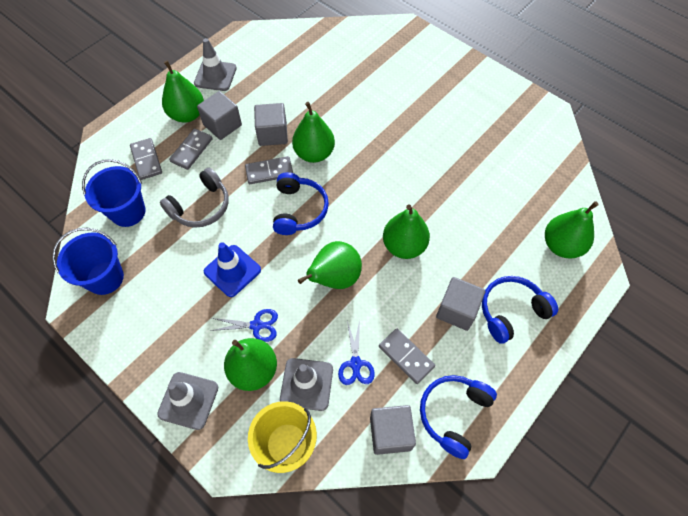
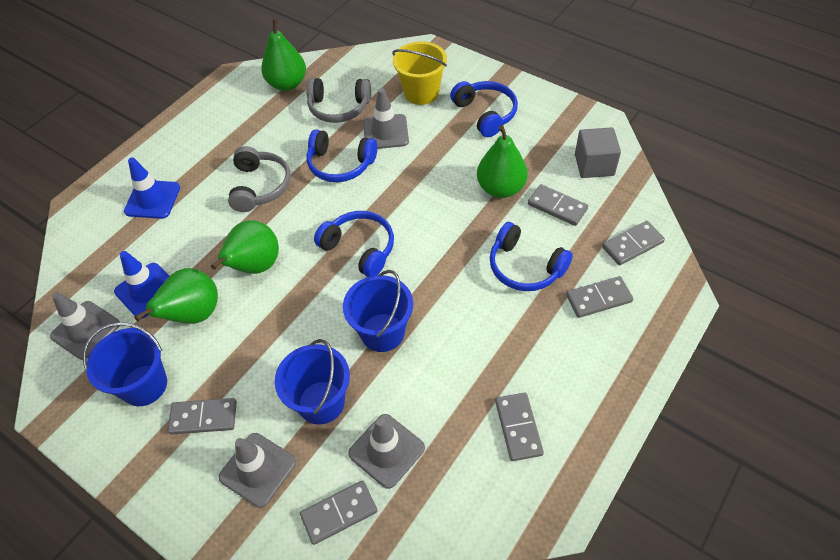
blue bucket: 2 -> 3
blue headphones: 3 -> 4
blue scissors: 2 -> 0
blue traffic cone: 1 -> 2
green pear: 6 -> 4
grey cube: 4 -> 1
grey domino: 4 -> 6
grey headphones: 1 -> 2
grey traffic cone: 3 -> 4

